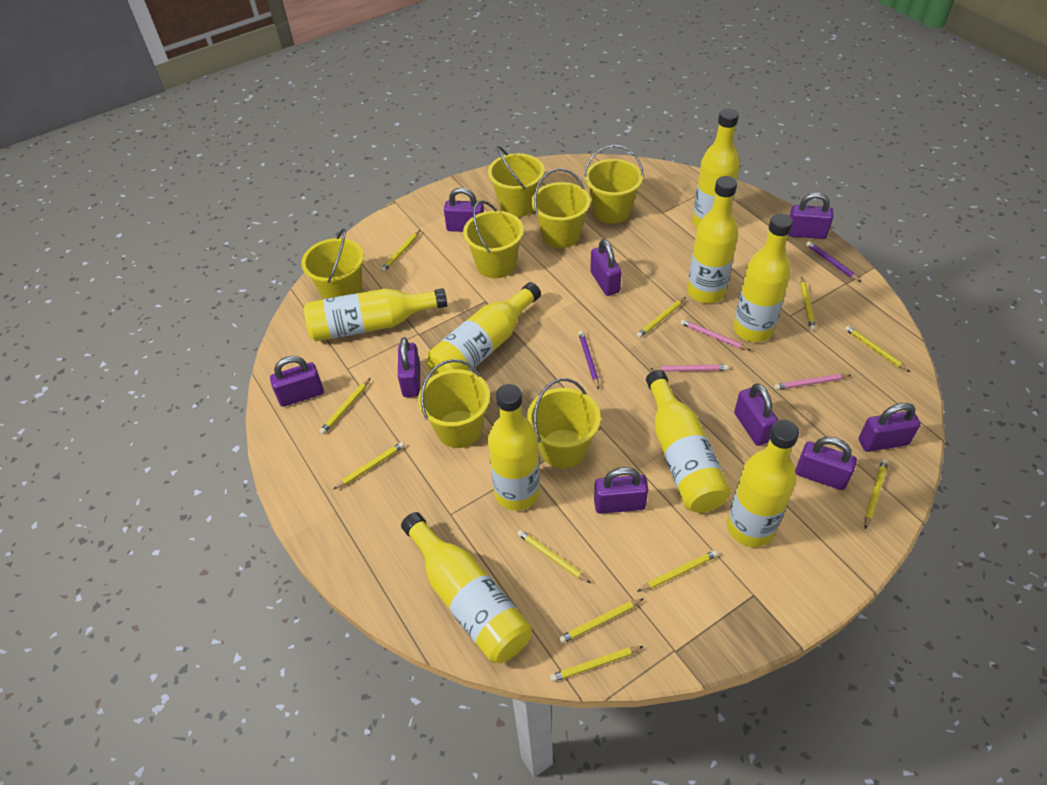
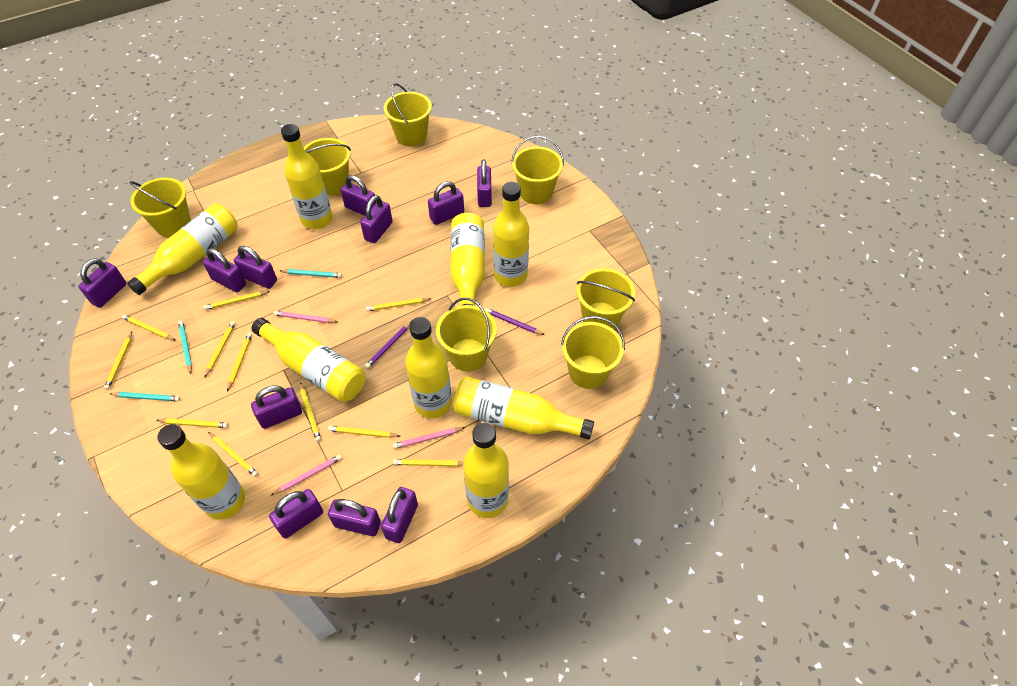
purple padlock: 9 -> 11
turquoise pencil: 0 -> 3

